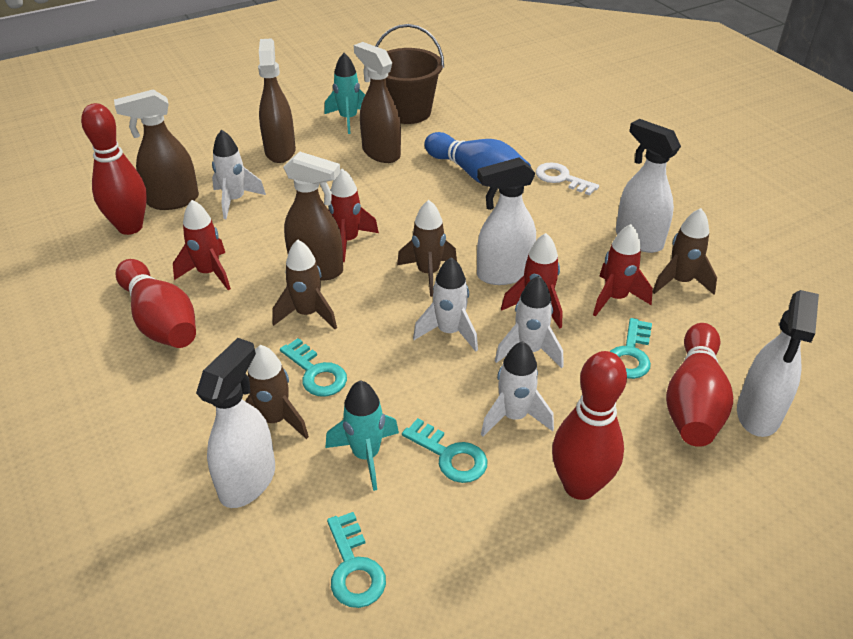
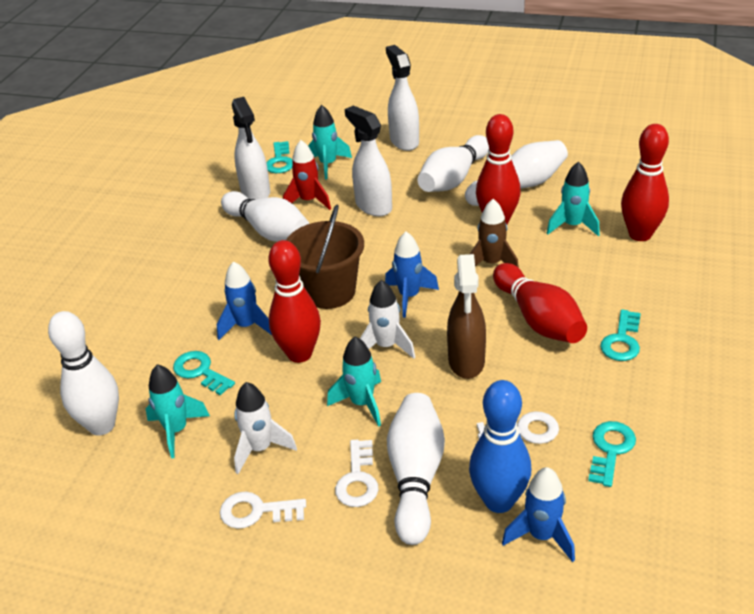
blue rocket: 0 -> 3
brown rocket: 4 -> 1
brown spray bottle: 4 -> 1
red rocket: 4 -> 1
turquoise rocket: 2 -> 4
white bowling pin: 0 -> 5
white key: 1 -> 3
white rocket: 4 -> 2
white spray bottle: 4 -> 3

